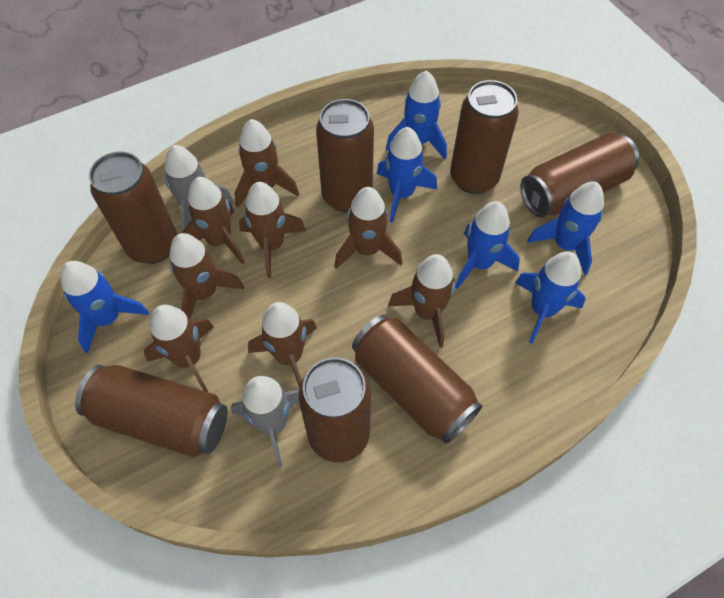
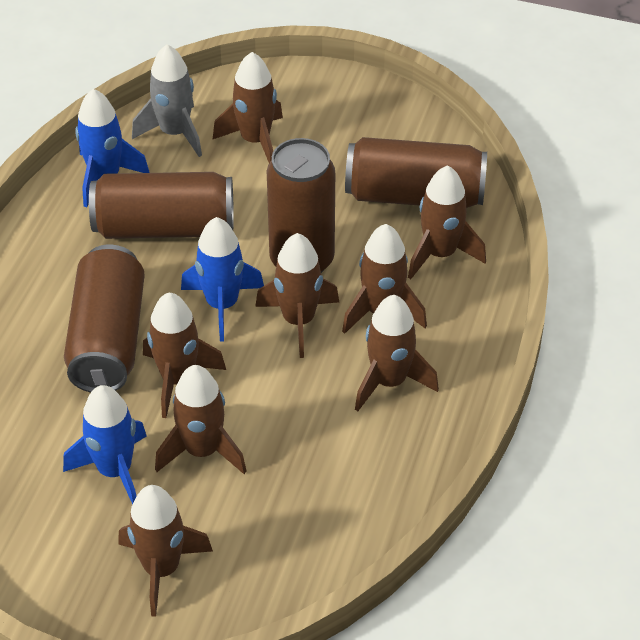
blue rocket: 6 -> 3
brown can: 7 -> 4
grey rocket: 2 -> 1

